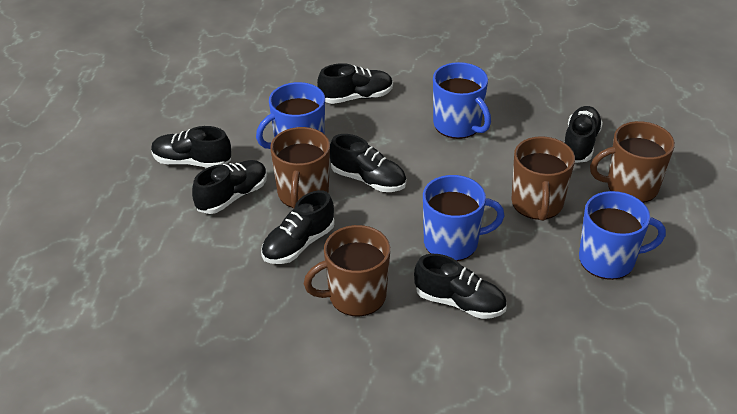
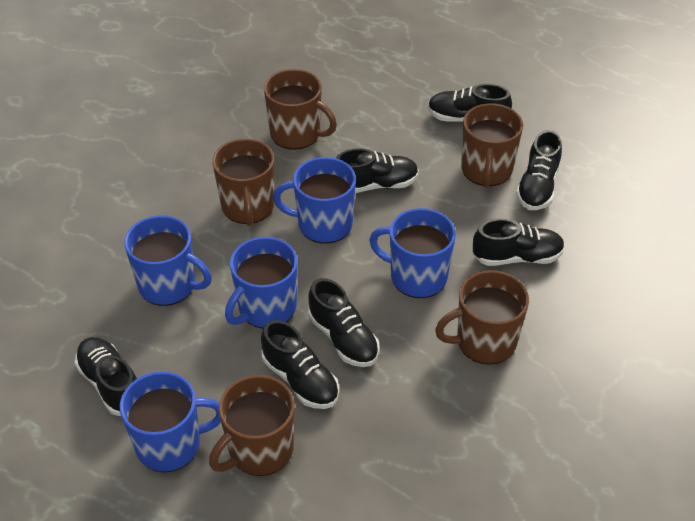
blue mug: 4 -> 5
brown mug: 4 -> 5

